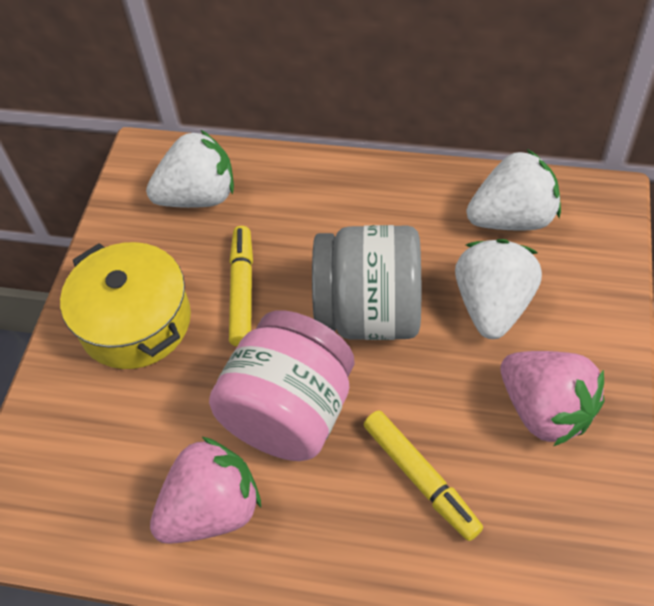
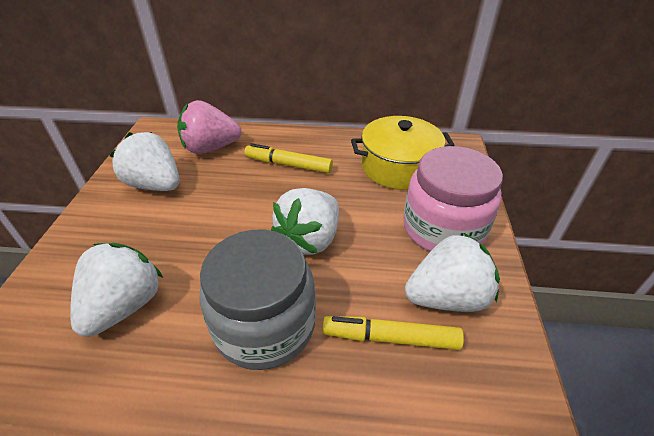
pink strawberry: 2 -> 1
white strawberry: 3 -> 4

